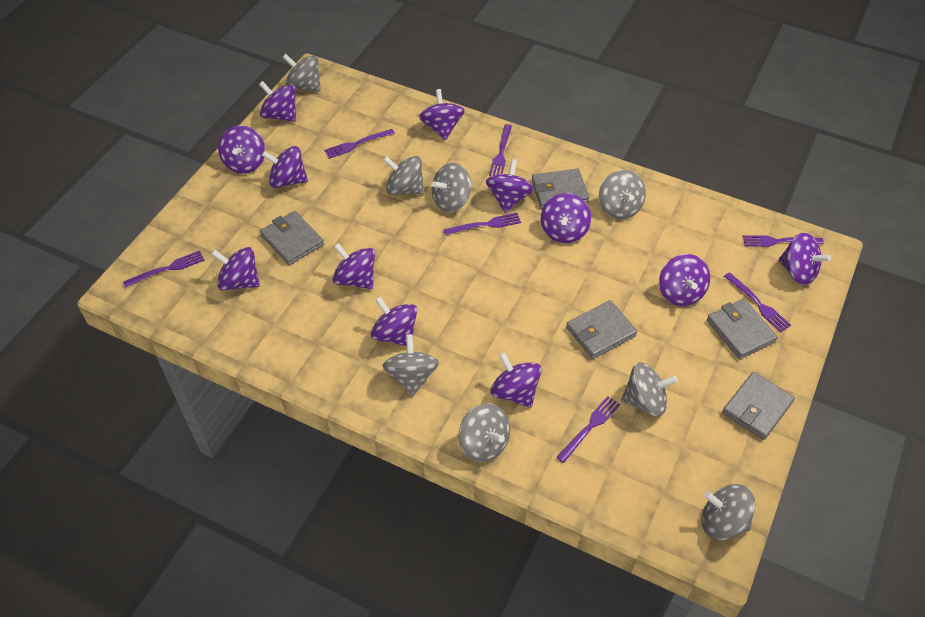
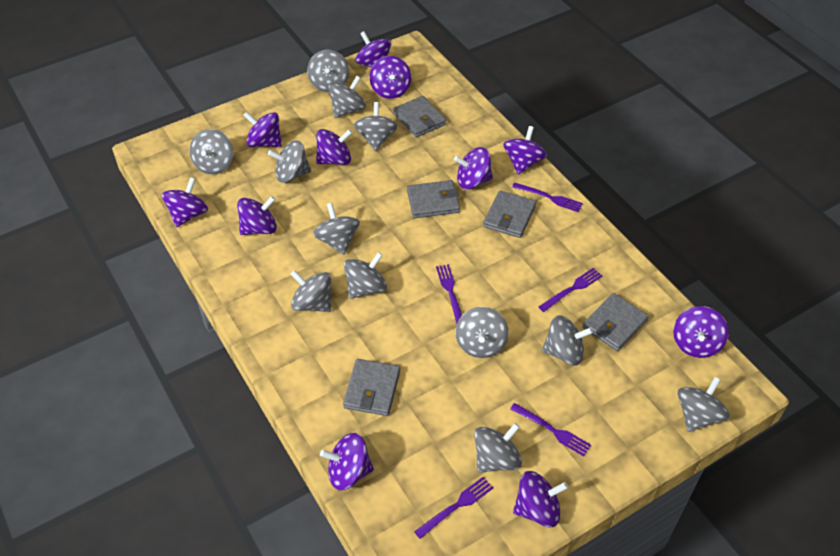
grey spinning top: 8 -> 12
purple fork: 7 -> 5
purple spinning top: 12 -> 11

